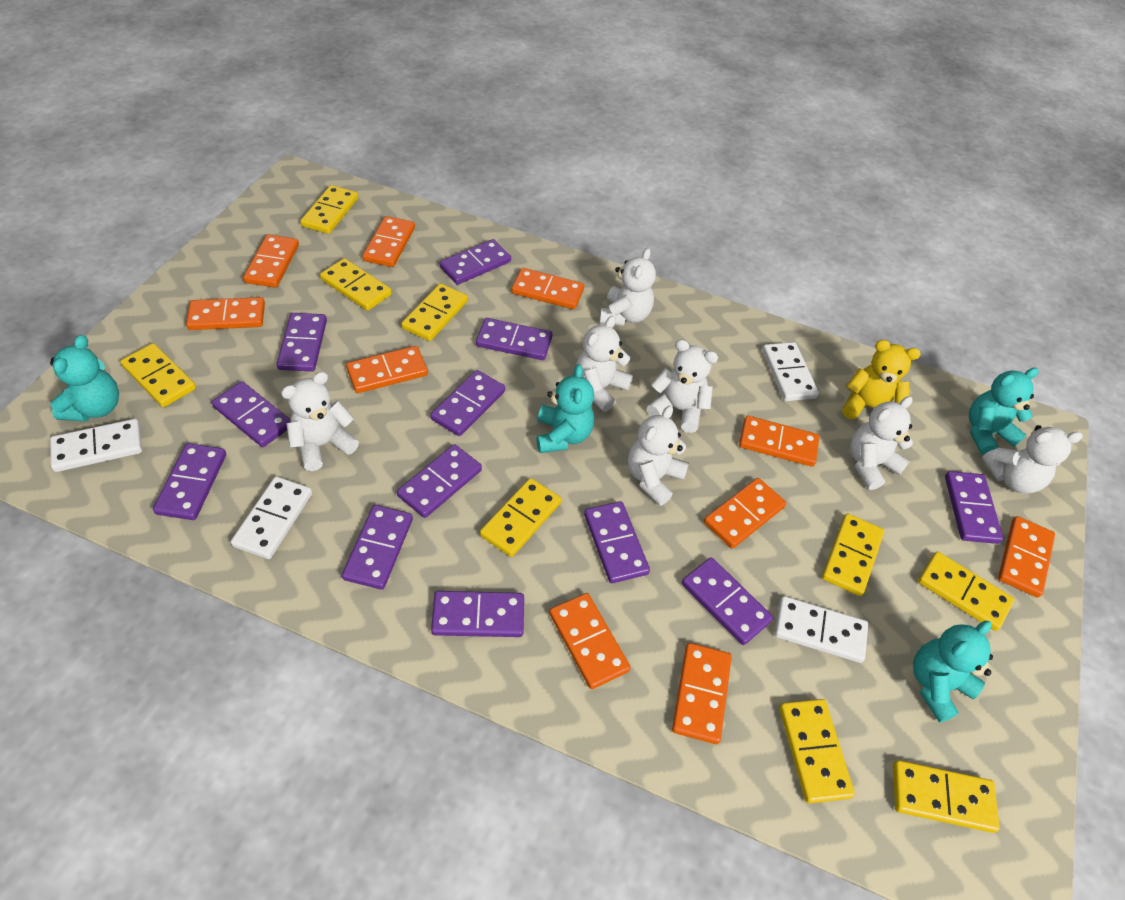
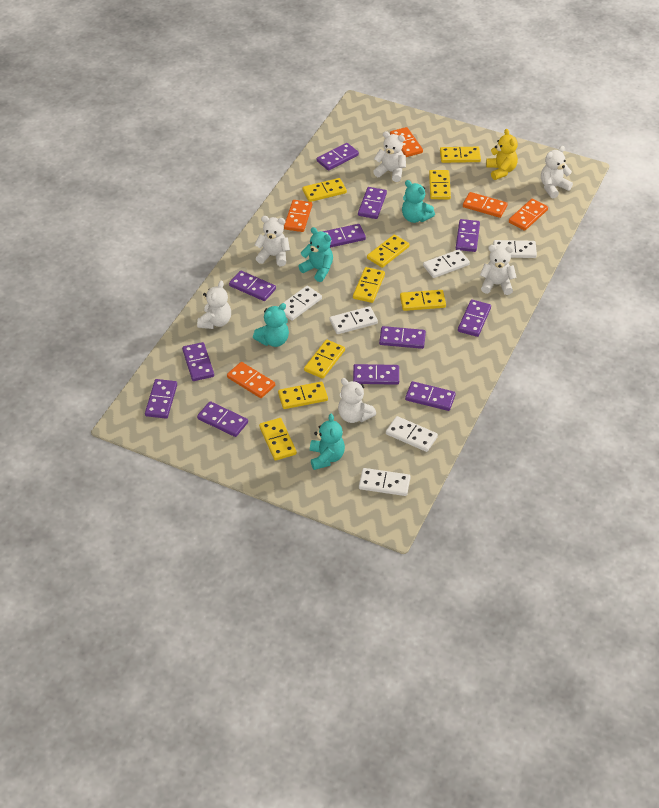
orange domino: 10 -> 5
white domino: 4 -> 6
white teddy bear: 7 -> 6

